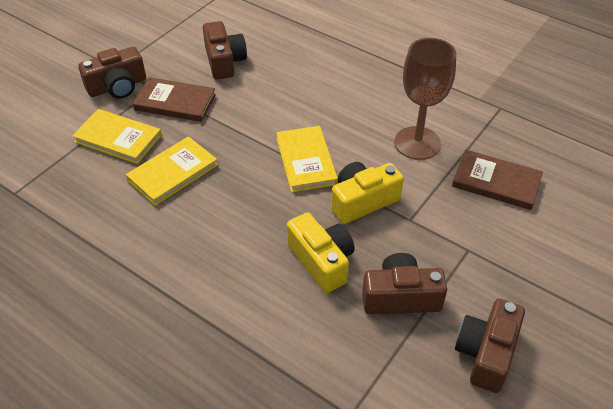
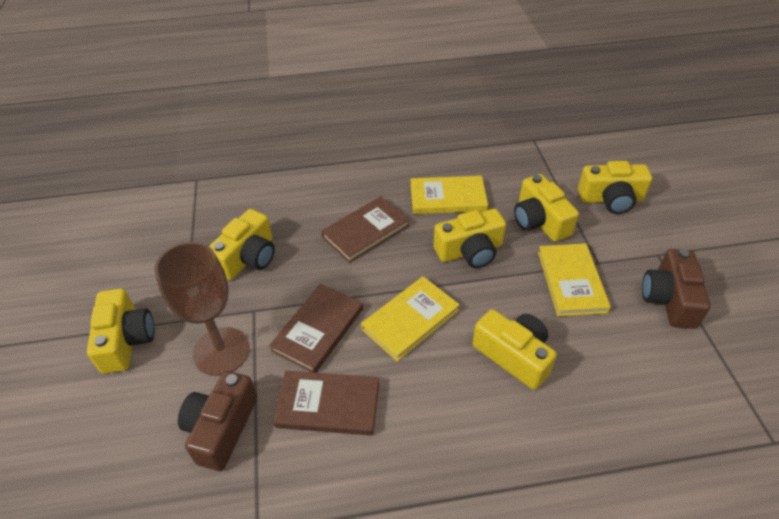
brown book: 2 -> 3
brown camera: 4 -> 2
yellow camera: 2 -> 6

